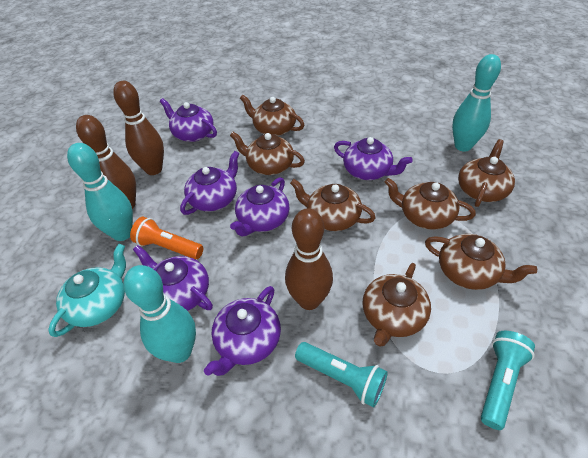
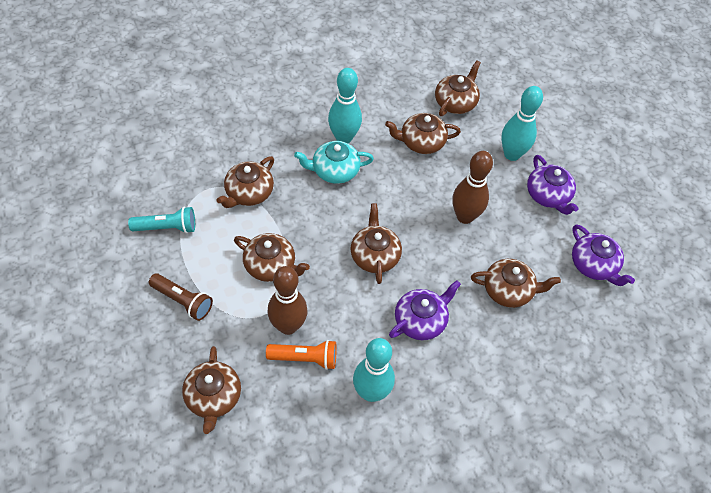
brown bowling pin: 3 -> 2
brown flashlight: 0 -> 1
purple teapot: 6 -> 3
turquoise flashlight: 2 -> 1

